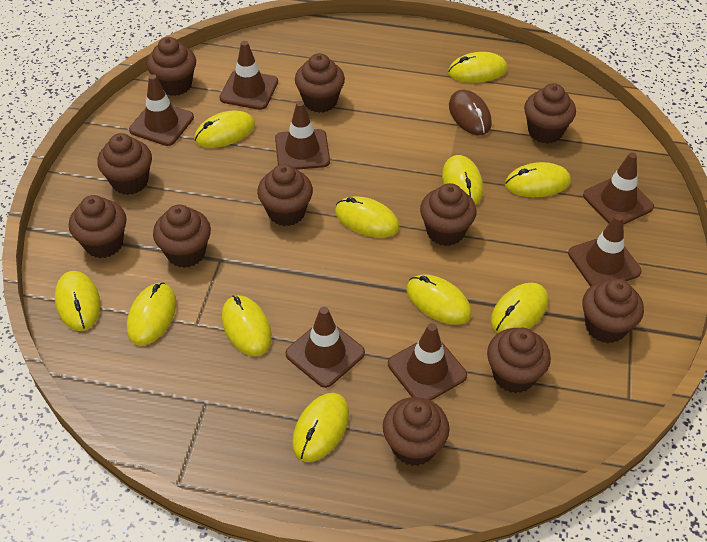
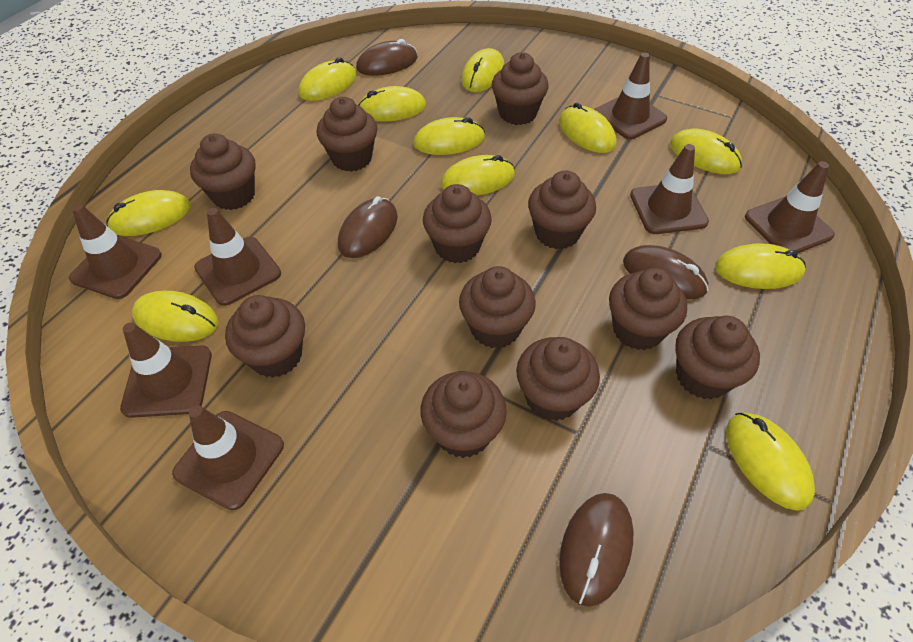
brown mouse: 1 -> 4

